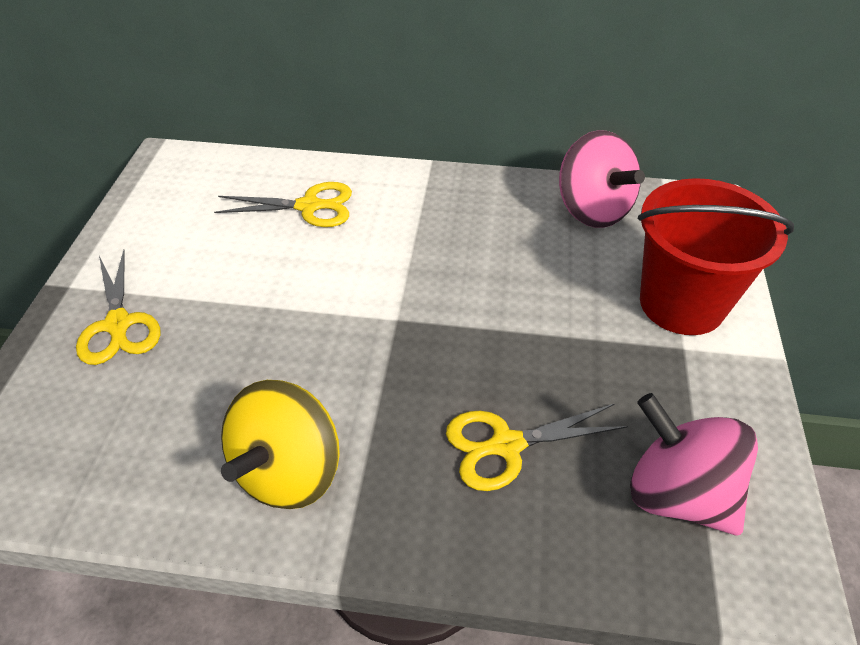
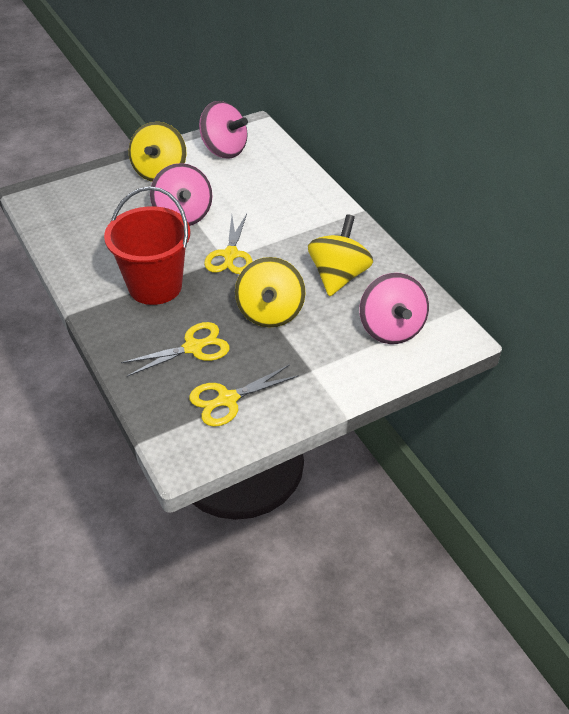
pink spinning top: 2 -> 3
yellow spinning top: 1 -> 3

